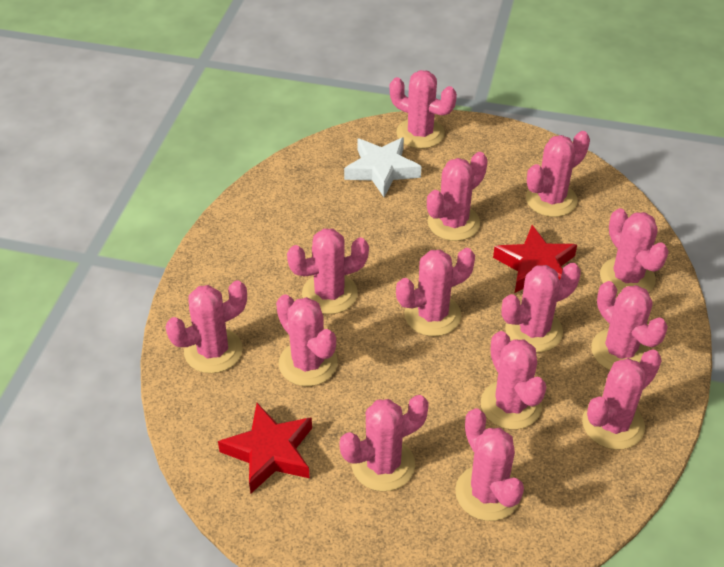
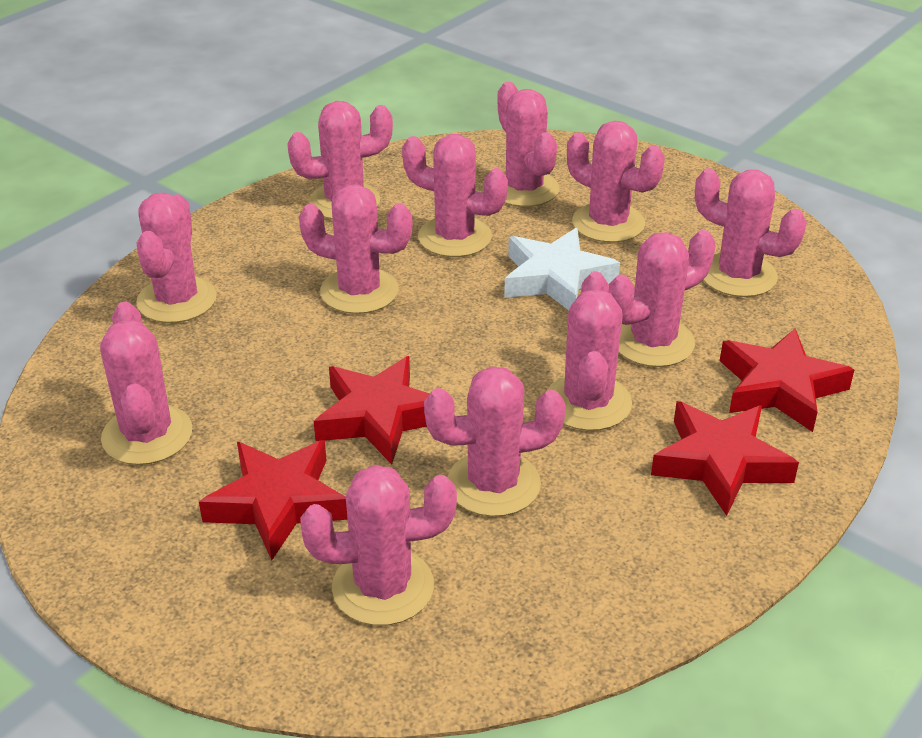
pink cactus: 14 -> 12
red star: 2 -> 4

